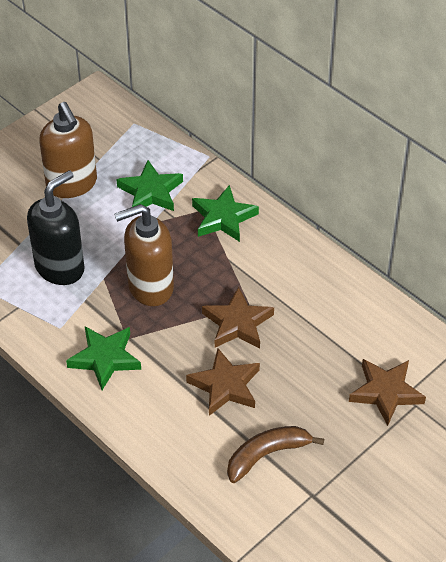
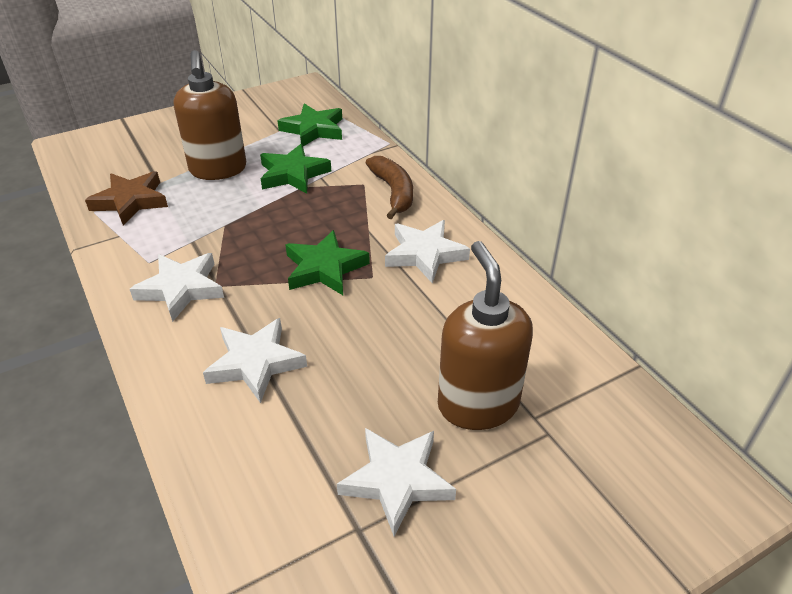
black soap dispenser: 1 -> 0
brown star: 3 -> 1
white star: 0 -> 4

